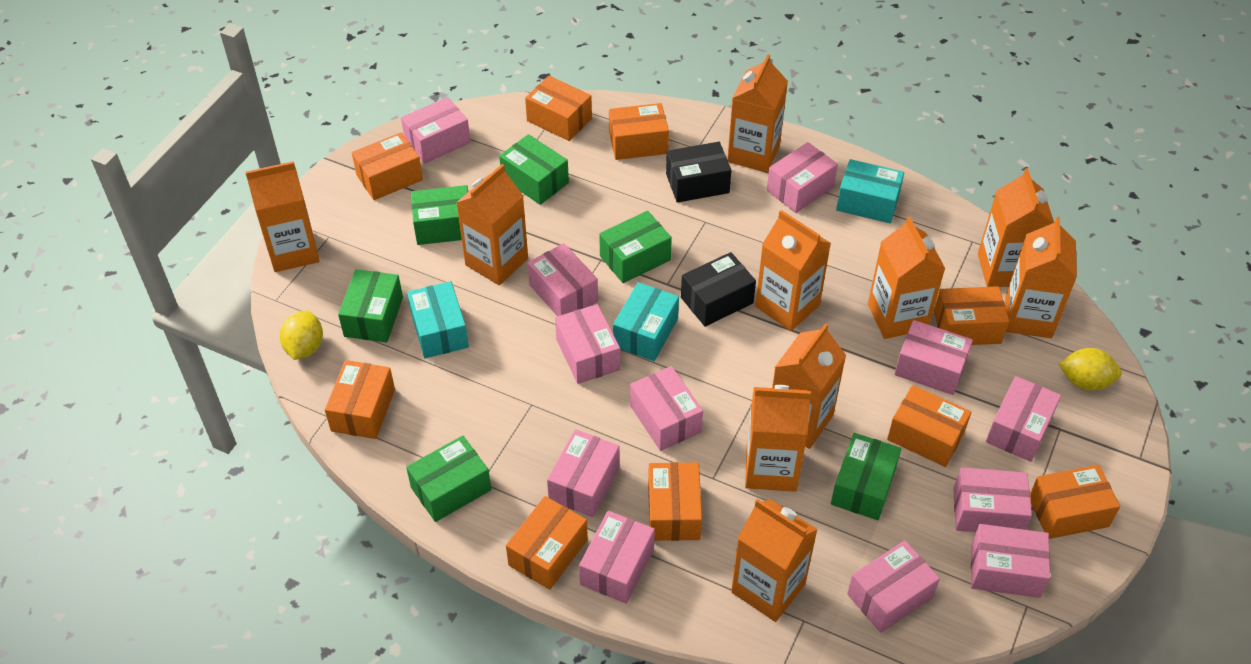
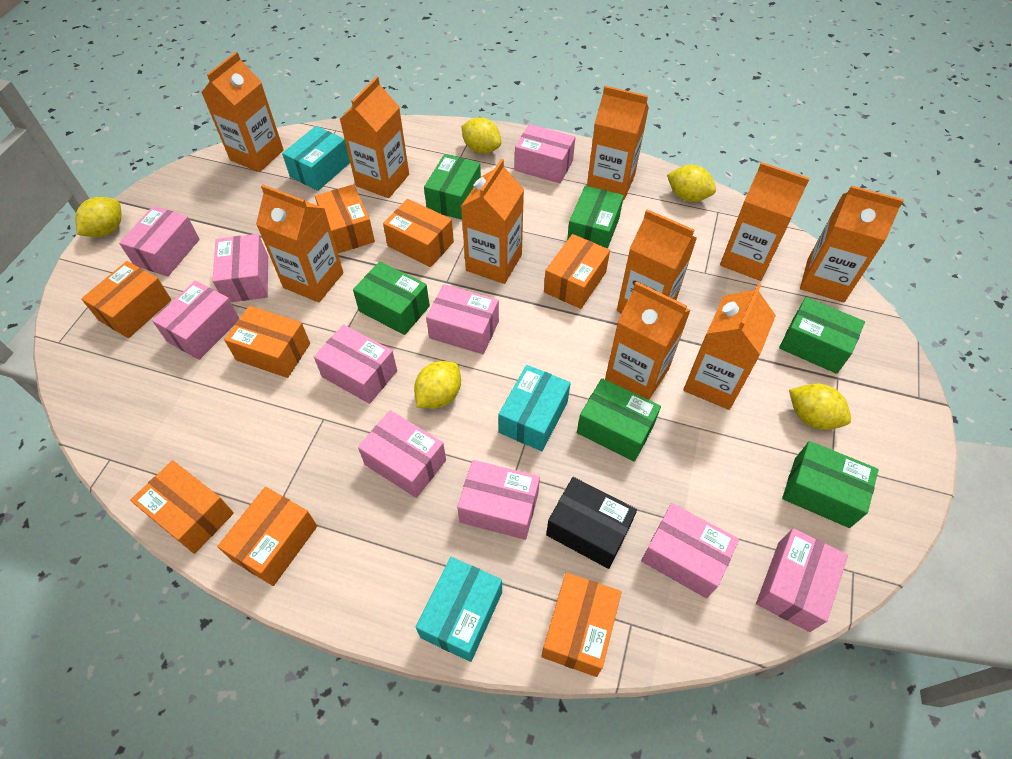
black box: 2 -> 1
orange box: 9 -> 8
pink box: 12 -> 10
yellow lemon: 2 -> 5

